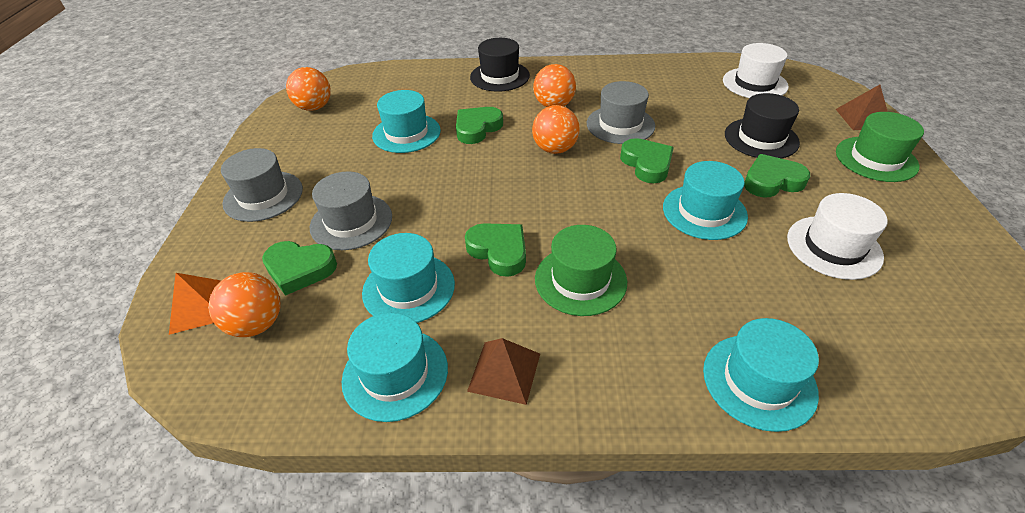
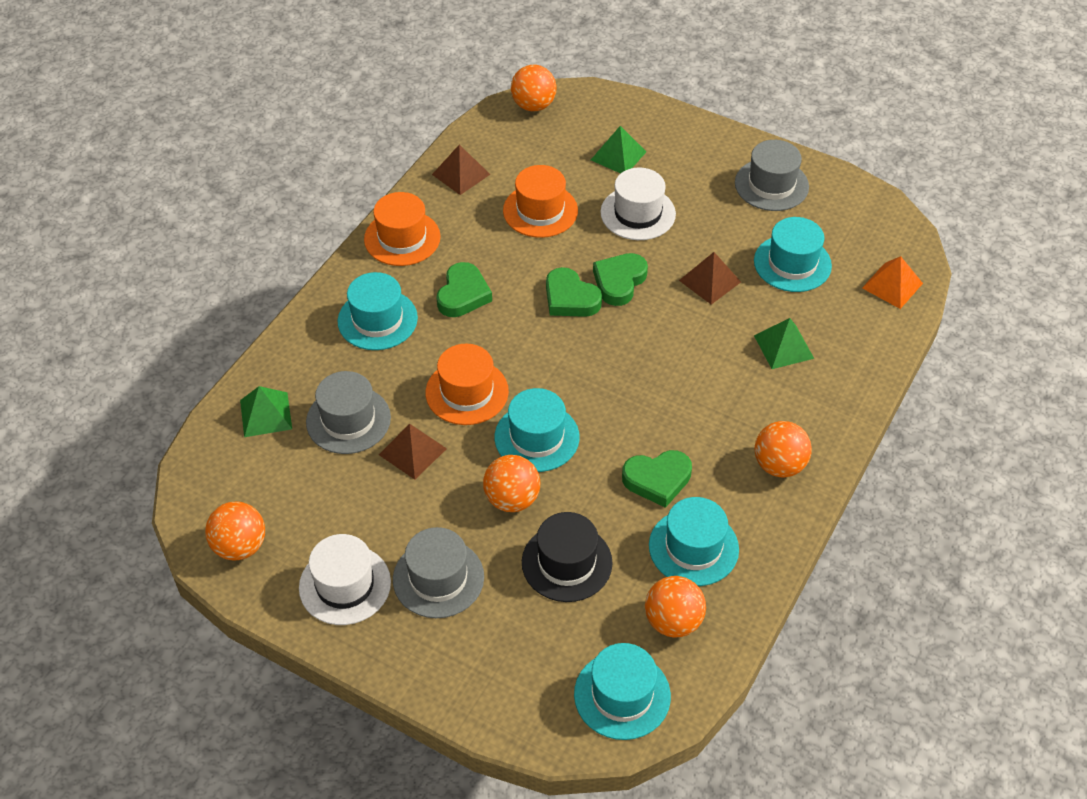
black hat: 2 -> 1
brown pyramid: 2 -> 3
green hat: 2 -> 0
green heart: 5 -> 4
green pyramid: 0 -> 3
orange ball: 4 -> 5
orange hat: 0 -> 3

